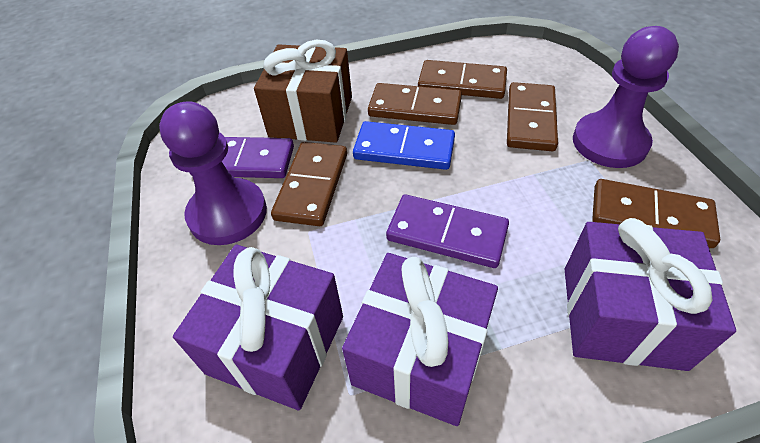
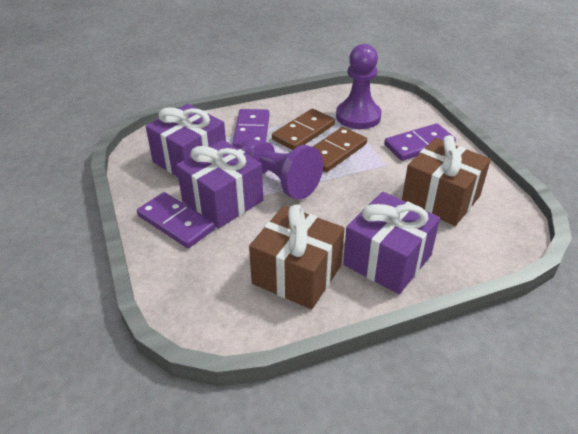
blue domino: 1 -> 0
brown domino: 5 -> 2
brown gift: 1 -> 2
purple domino: 2 -> 3

